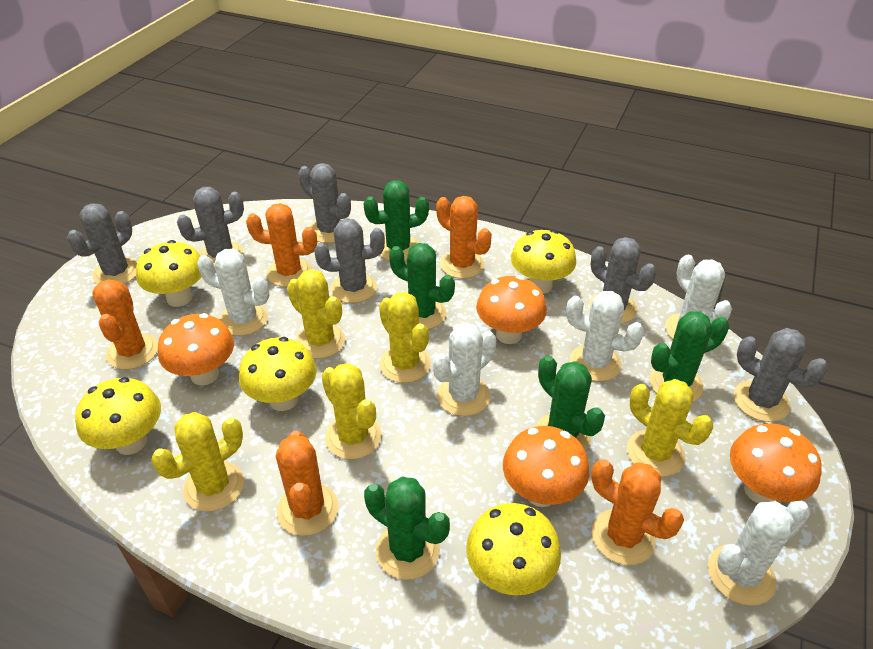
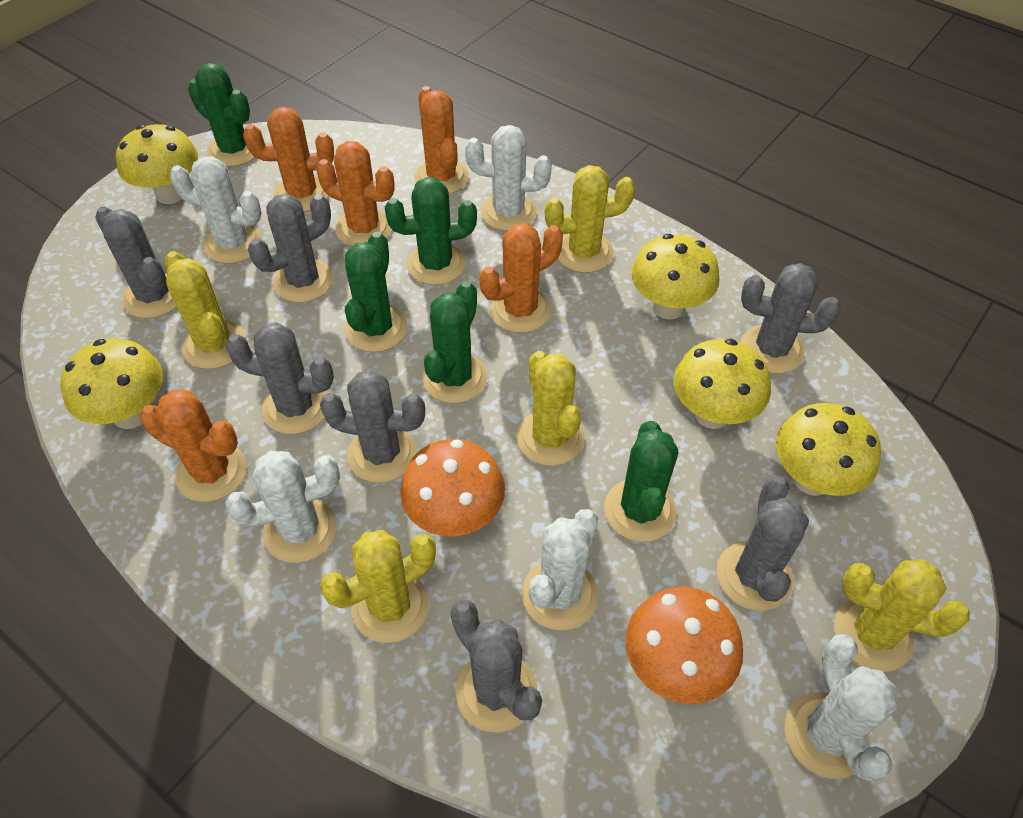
grey cactus: 6 -> 7
orange mushroom: 4 -> 2

